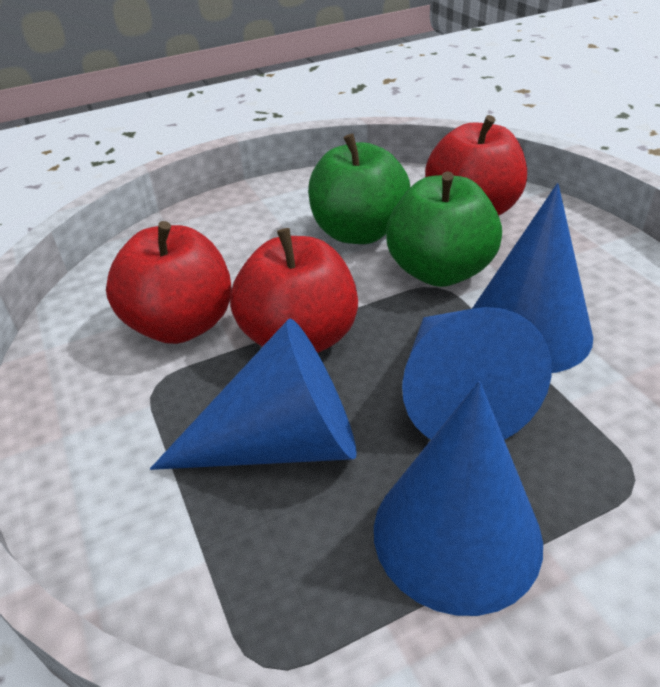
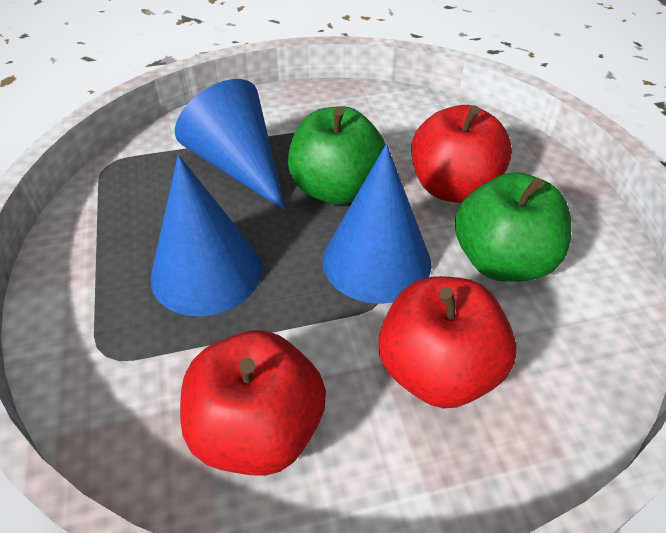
blue cone: 4 -> 3

